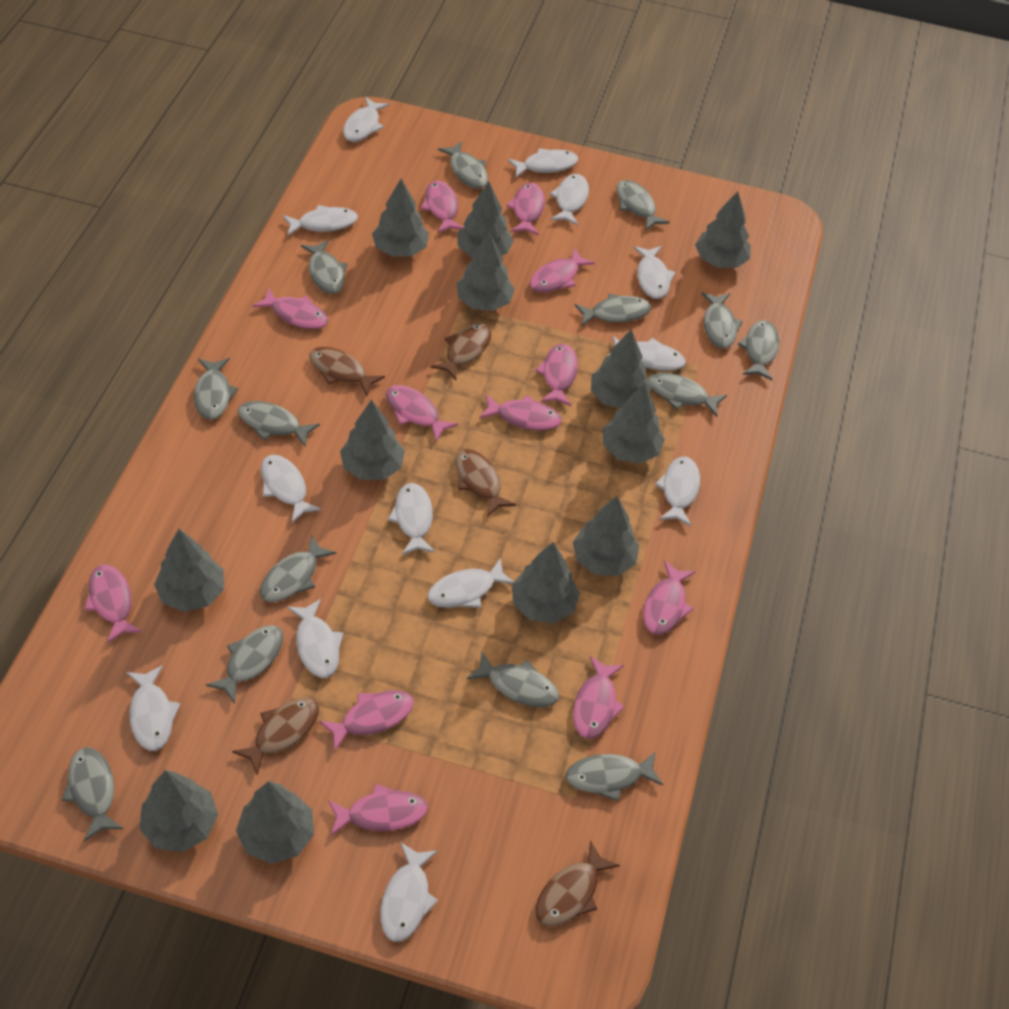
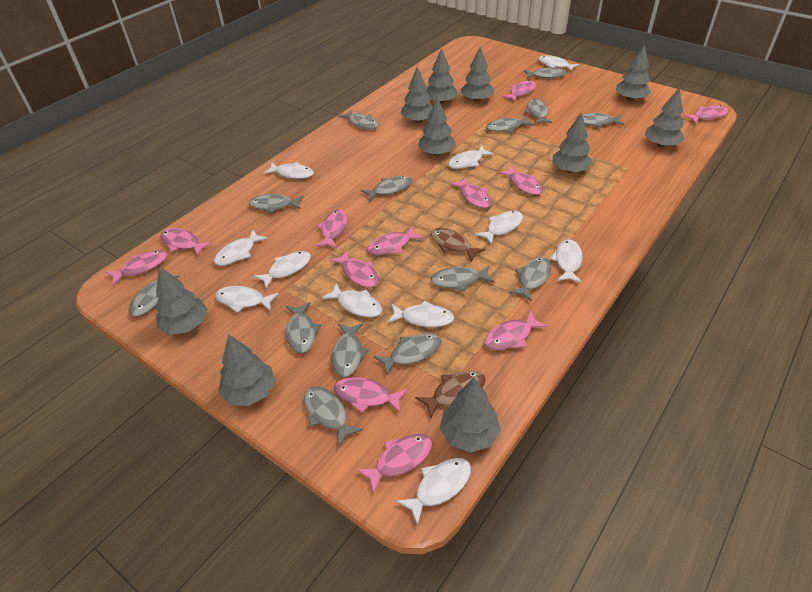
brown fish: 5 -> 2
grey tree: 12 -> 10
white fish: 13 -> 11

